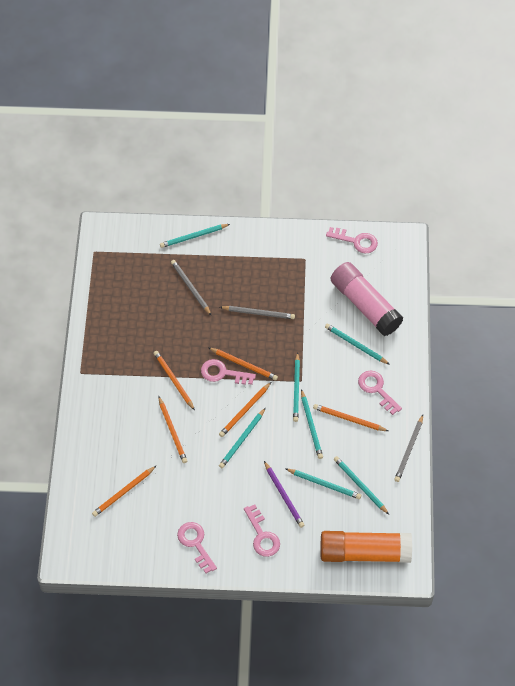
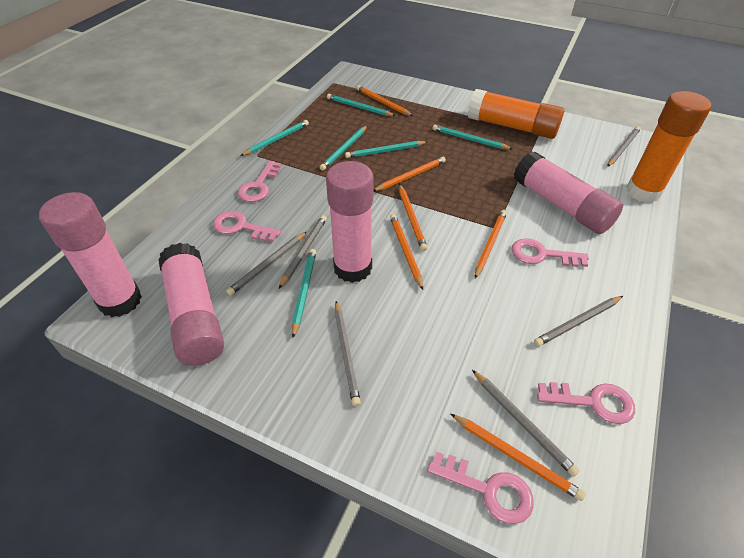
grey pencil: 3 -> 6
orange glue stick: 1 -> 2
pink glue stick: 1 -> 4
purple pencil: 1 -> 0
turquoise pencil: 7 -> 6

